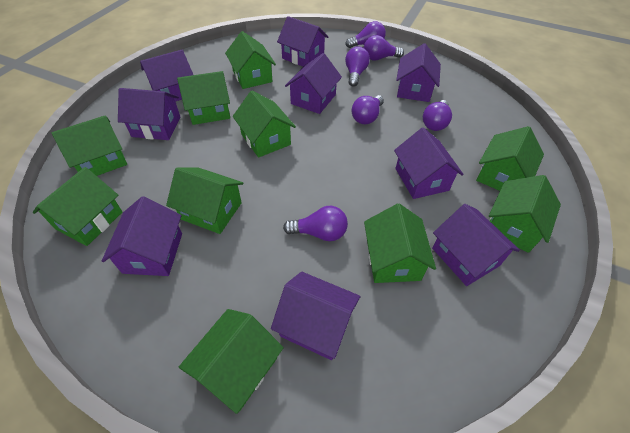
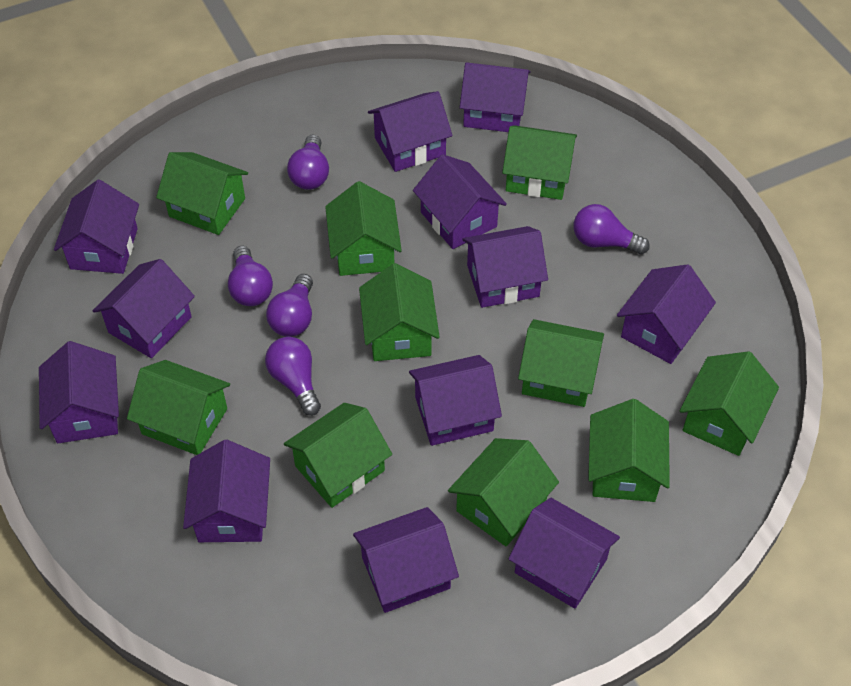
purple house: 9 -> 12
purple light bulb: 6 -> 5

